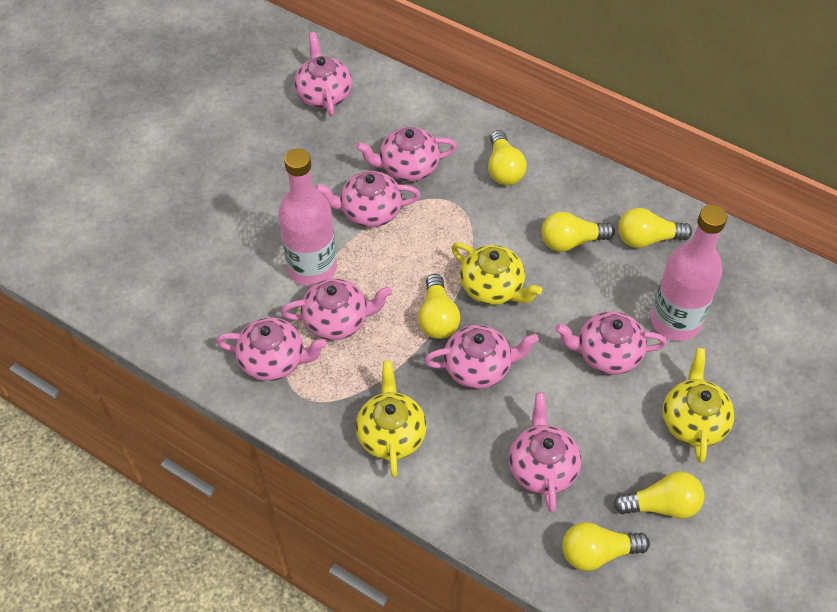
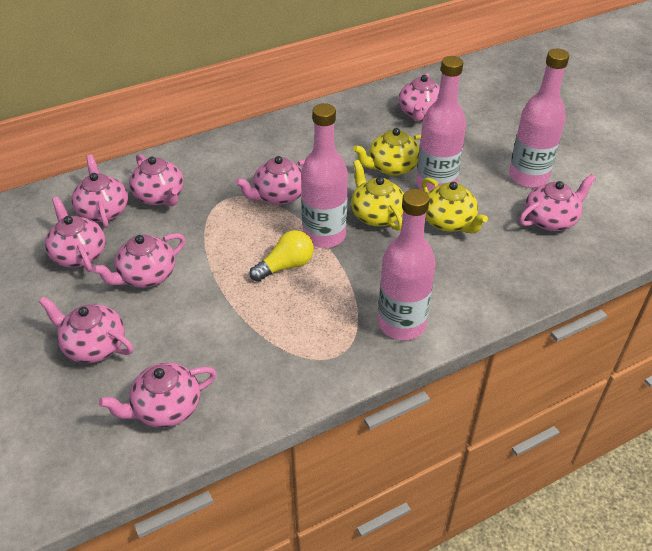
pink bottle: 2 -> 4
pink teapot: 8 -> 9
yellow light bulb: 6 -> 1

